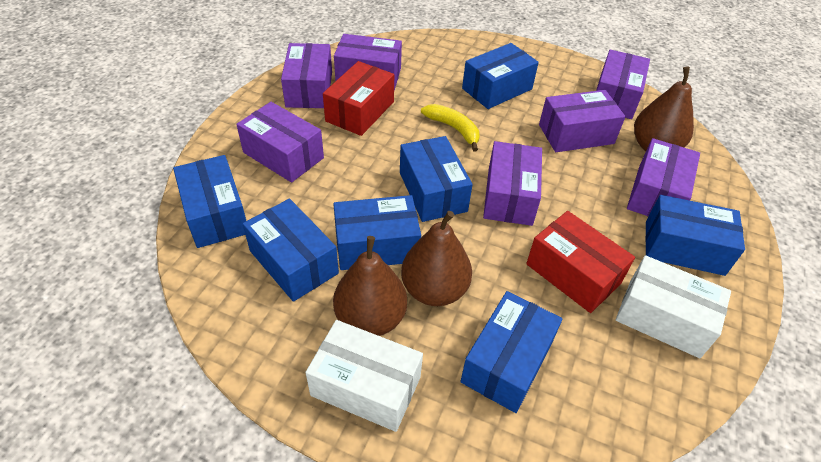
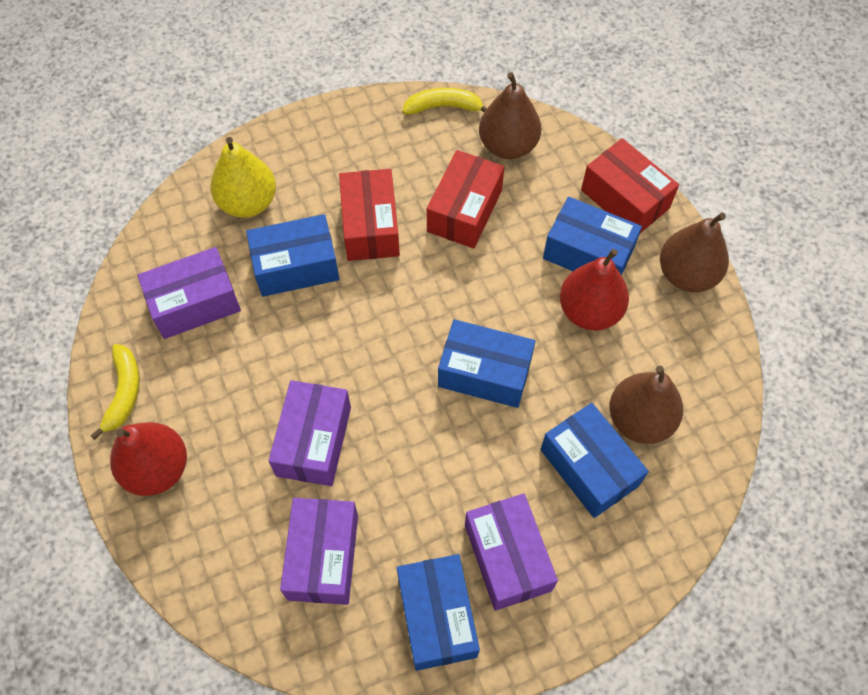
blue box: 7 -> 5
purple box: 7 -> 4
red box: 2 -> 3
red pear: 0 -> 2
white box: 2 -> 0
yellow banana: 1 -> 2
yellow pear: 0 -> 1

